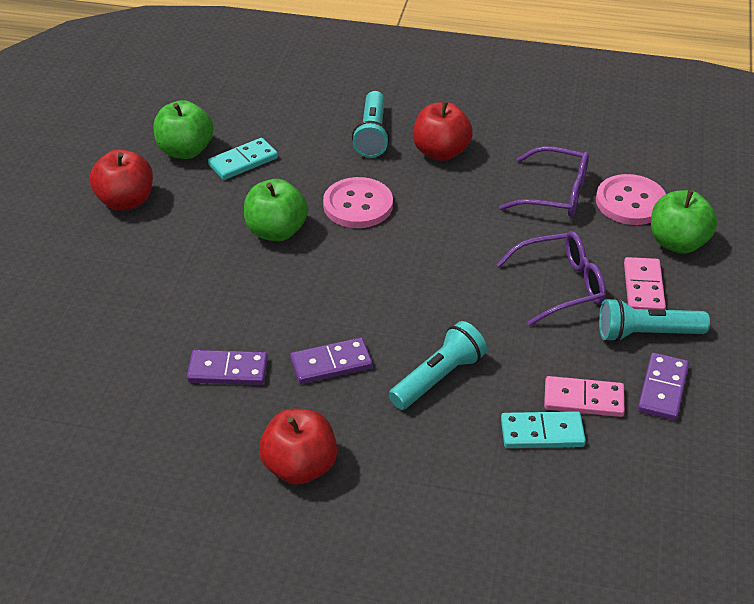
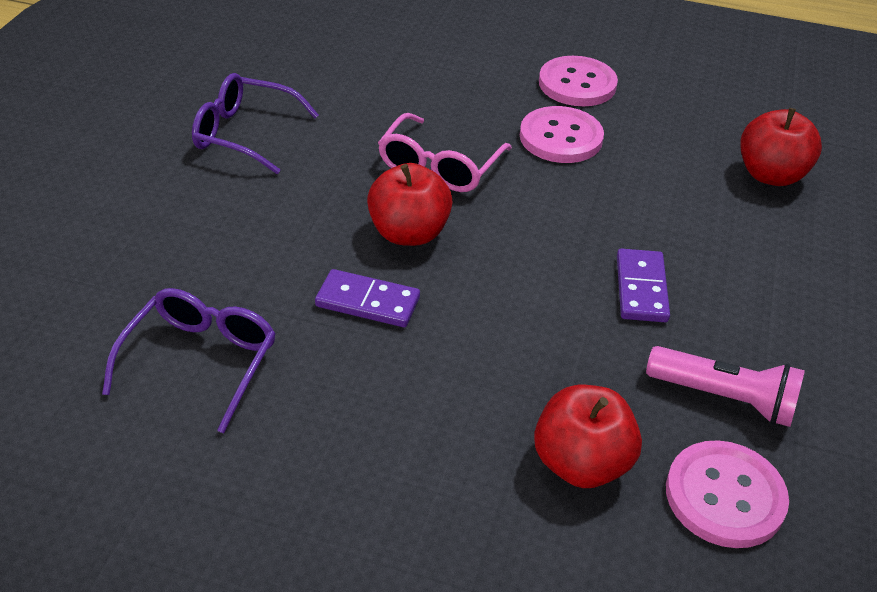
green apple: 3 -> 0
pink button: 2 -> 3
pink domino: 2 -> 0
pink flashlight: 0 -> 1
pink glasses: 0 -> 1
purple domino: 3 -> 2
turquoise domino: 2 -> 0
turquoise flashlight: 3 -> 0

